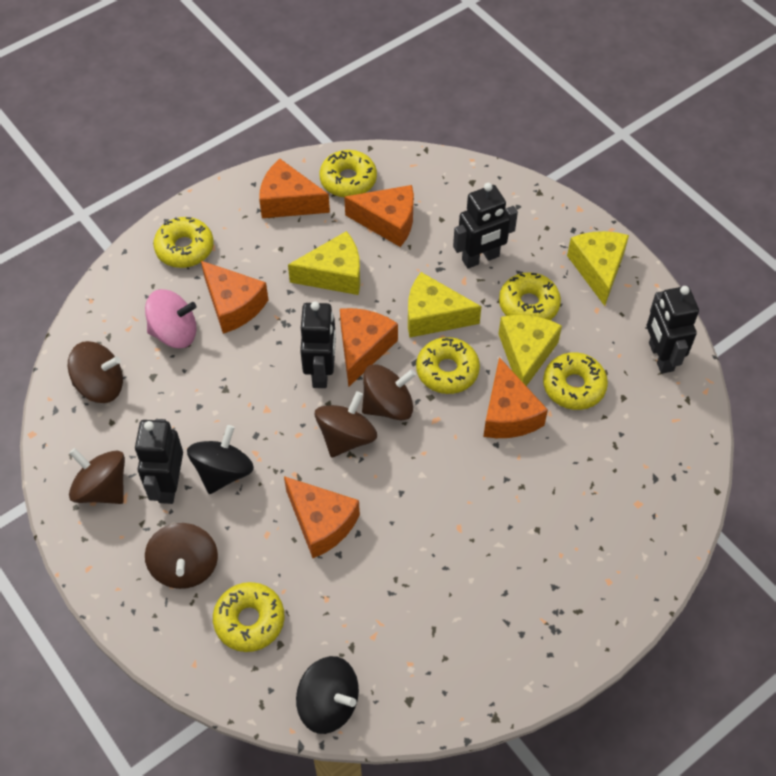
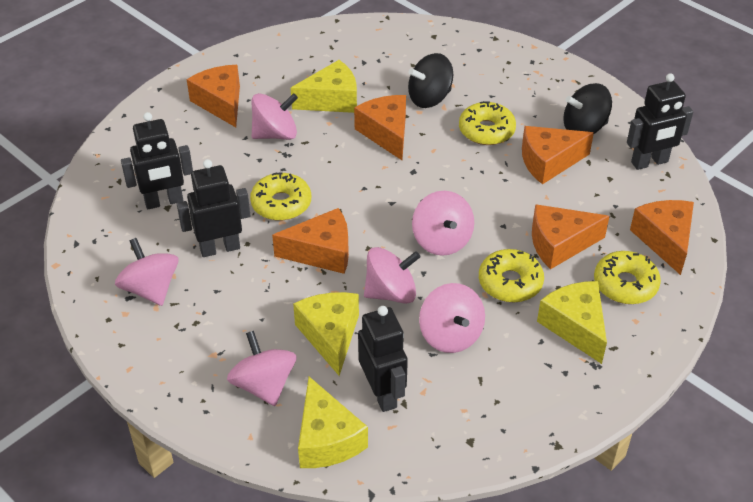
brown spinning top: 5 -> 0
pink spinning top: 1 -> 6
yellow donut: 6 -> 4

